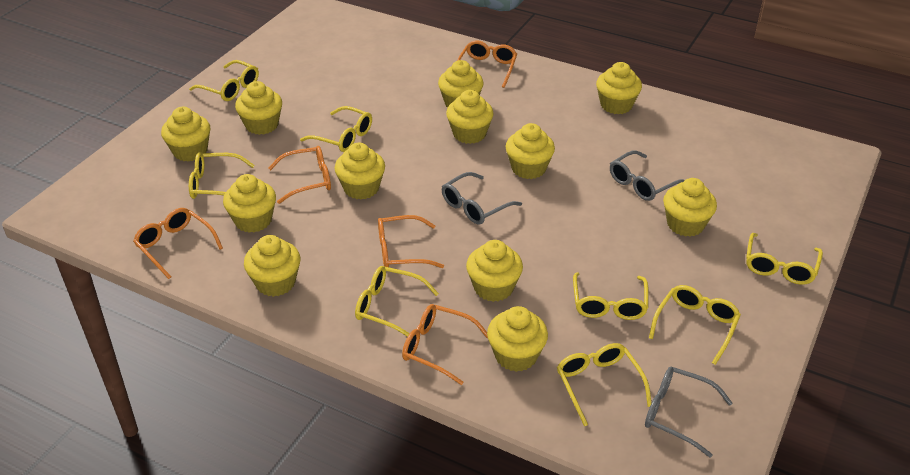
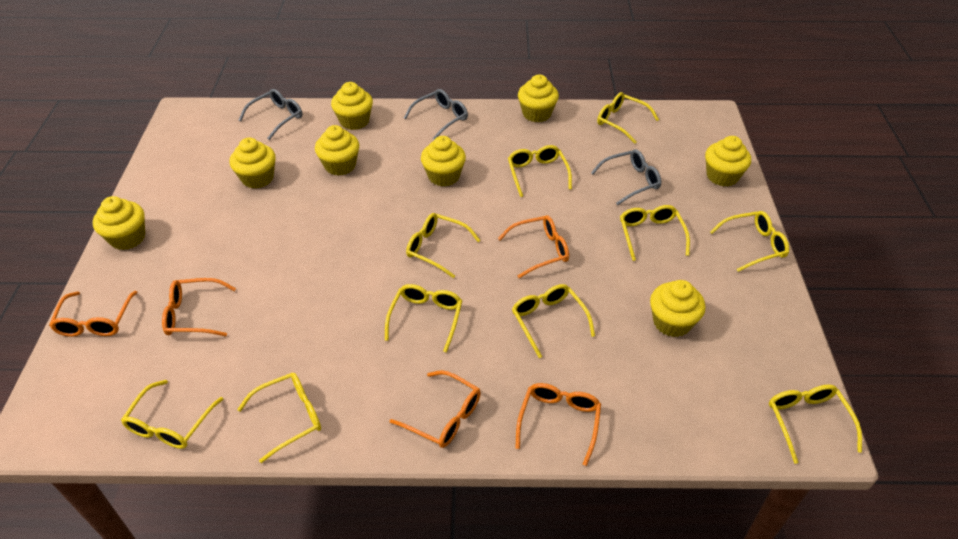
yellow cupcake: 12 -> 8
yellow glasses: 8 -> 10

